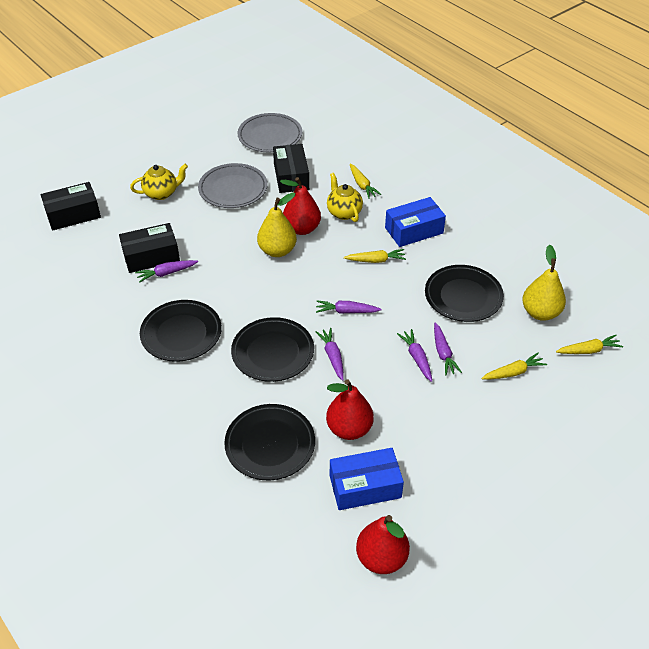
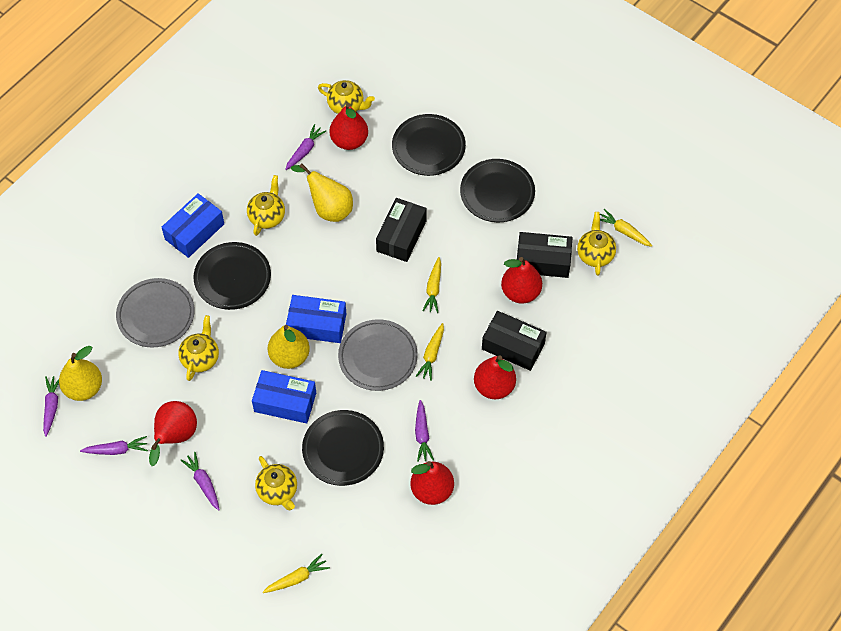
blue box: 2 -> 3
red pear: 3 -> 5
yellow pear: 2 -> 3
yellow teapot: 2 -> 5

